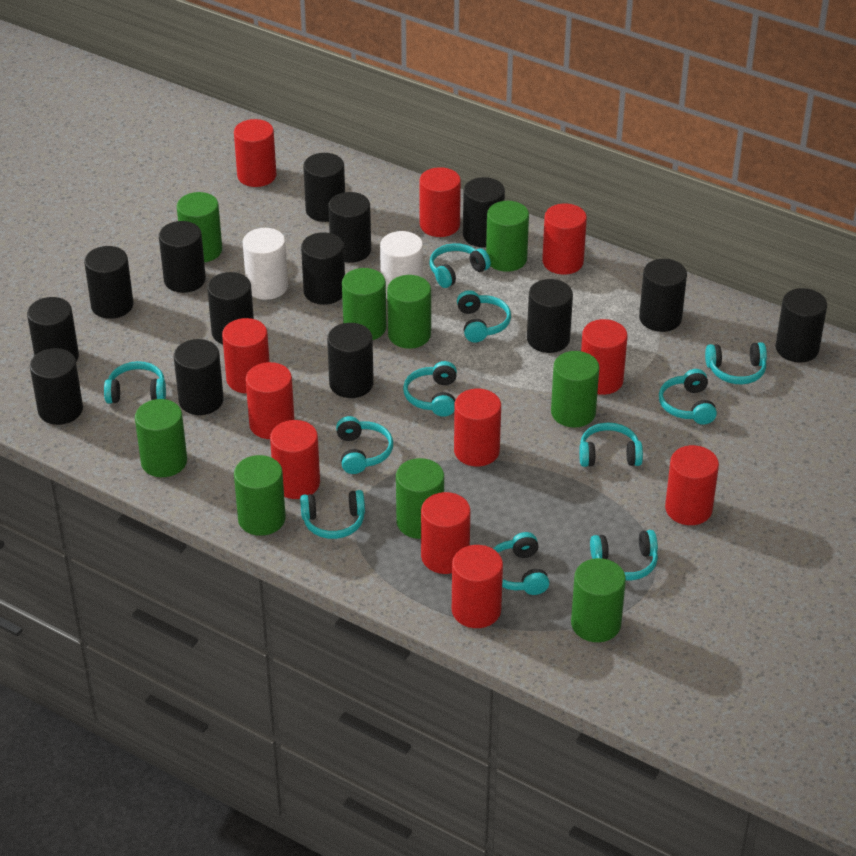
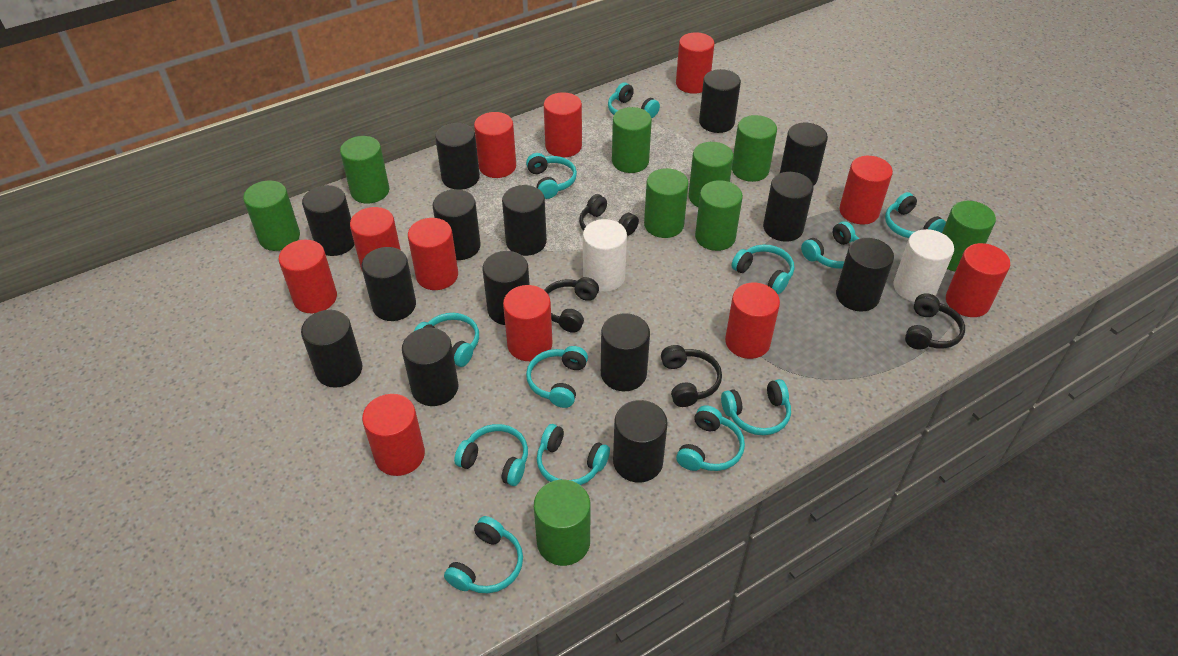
black headphones: 0 -> 4
turquoise headphones: 11 -> 12

